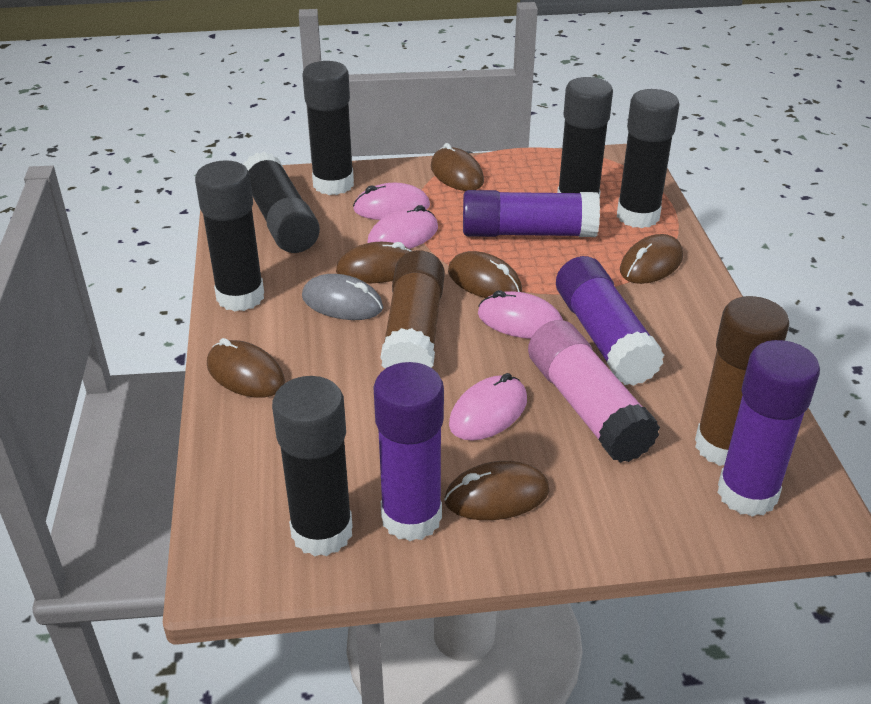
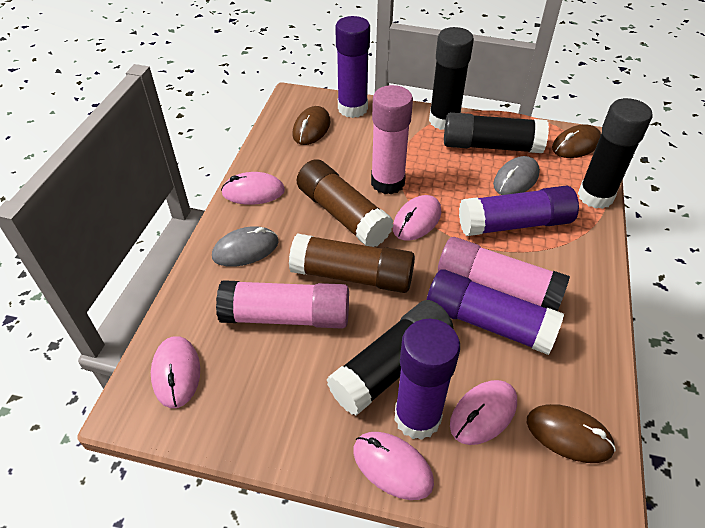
black glue stick: 6 -> 4
brown mouse: 6 -> 3
grey mouse: 1 -> 2
pink glue stick: 1 -> 3
pink mouse: 4 -> 5

